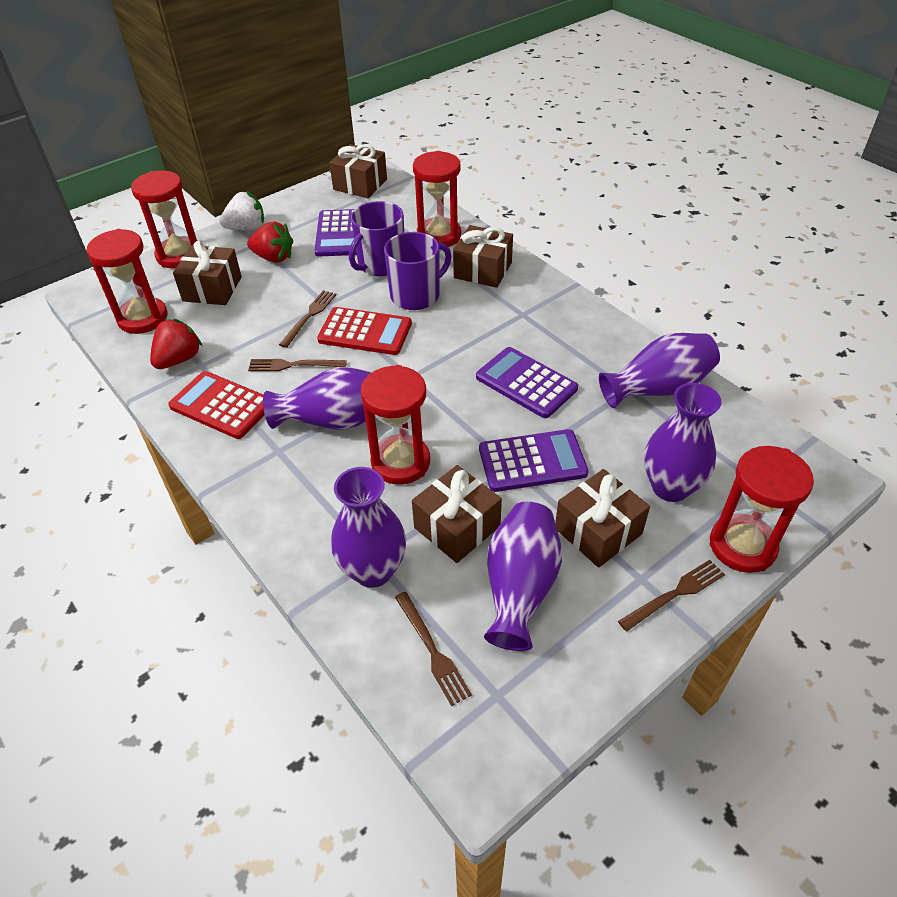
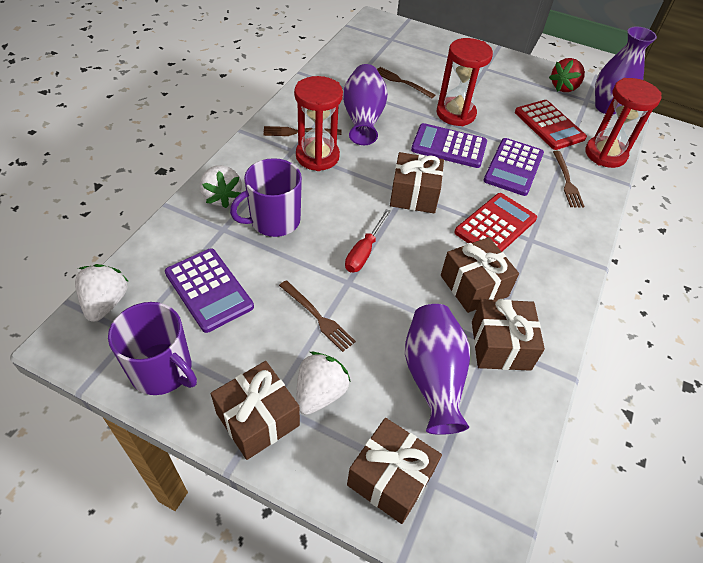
purple vase: 5 -> 3
red hourglass: 5 -> 3
red screwdriver: 0 -> 1
red strawberry: 2 -> 1
white strawberry: 1 -> 3

